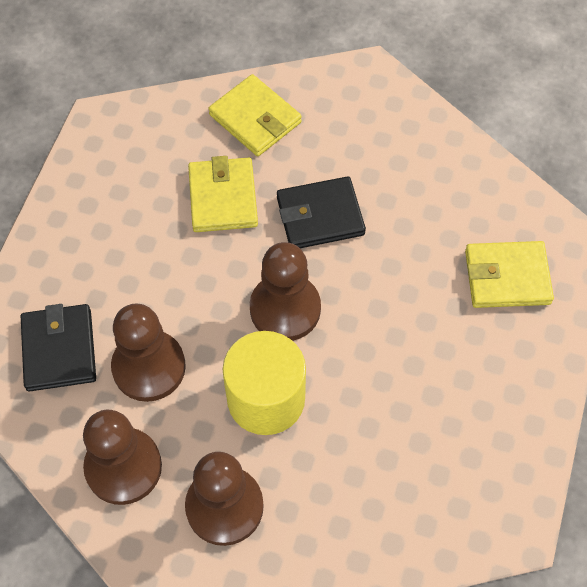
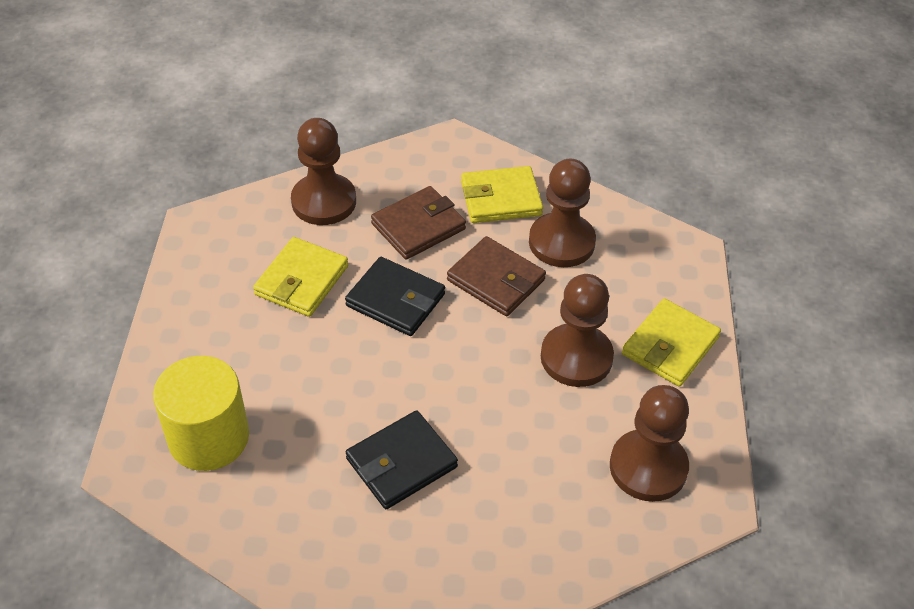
brown wallet: 0 -> 2

